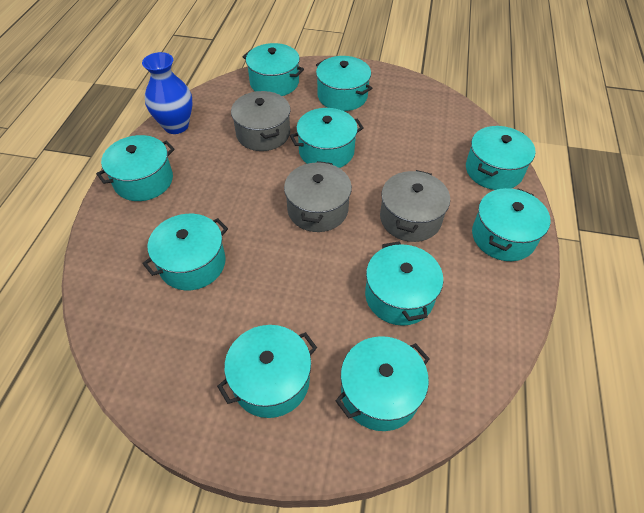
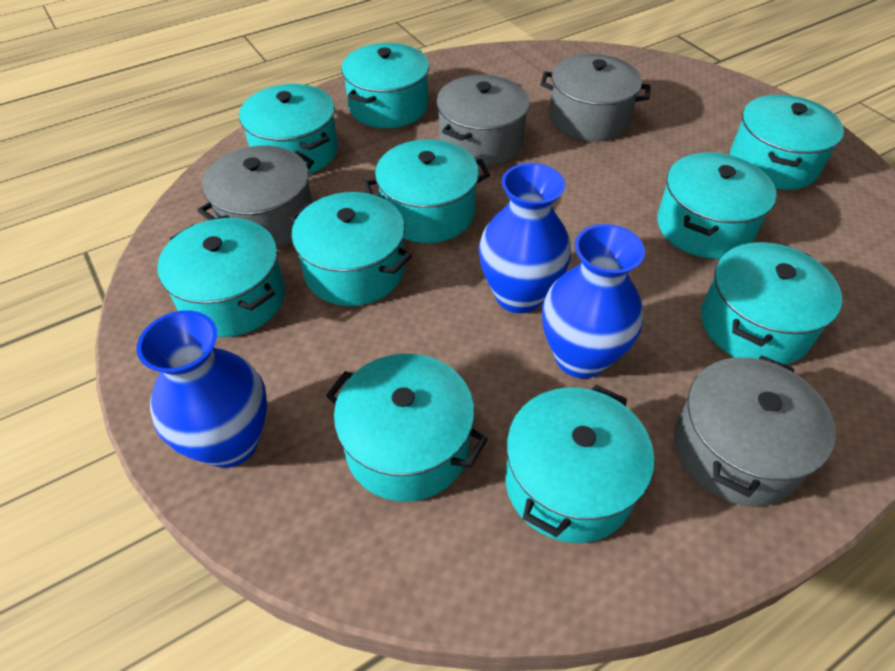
blue vase: 1 -> 3
grey pot: 3 -> 4

